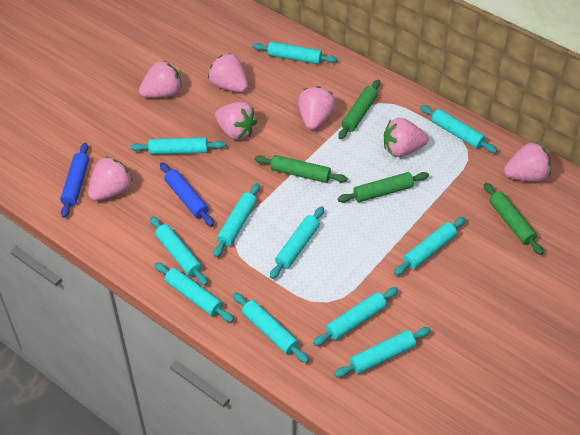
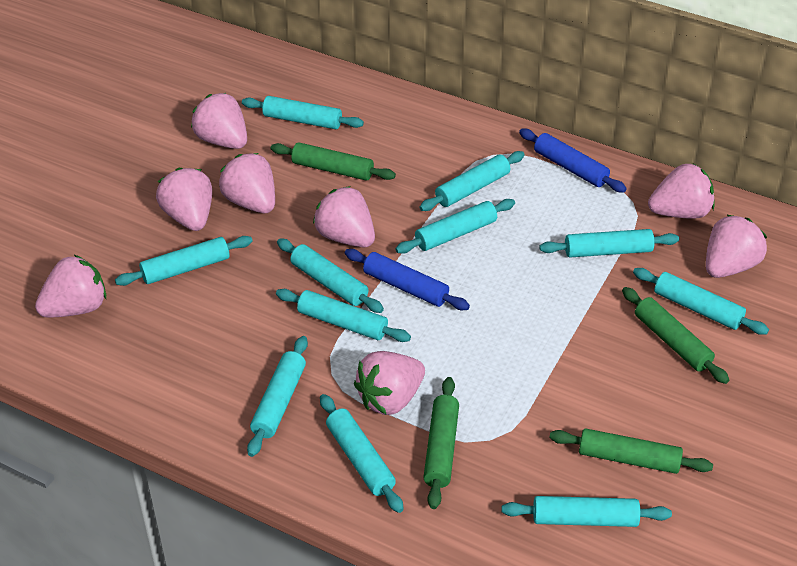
pink strawberry: 7 -> 8

